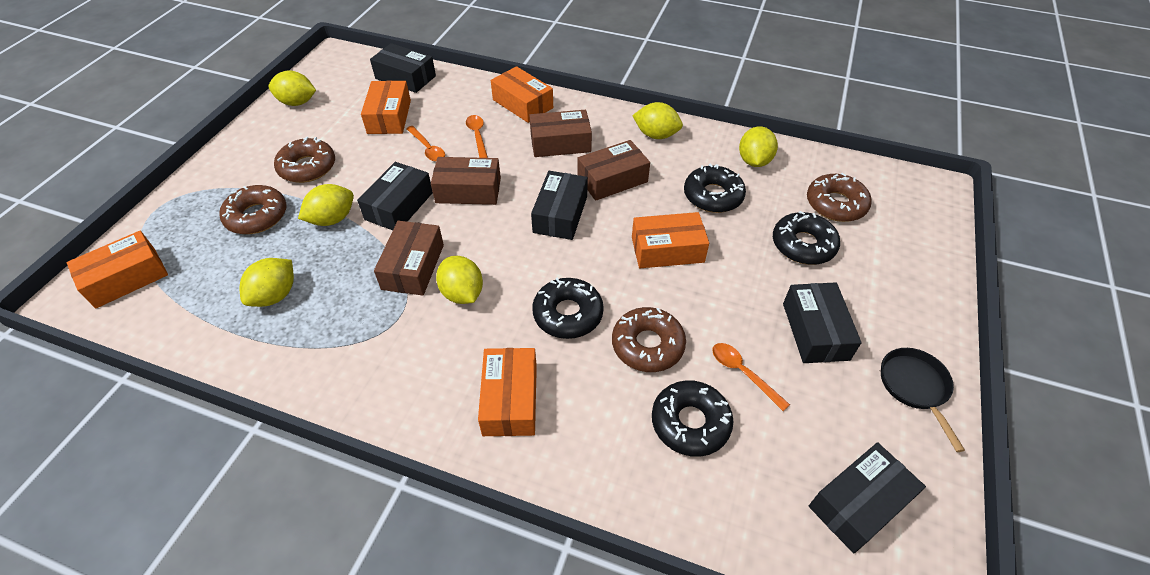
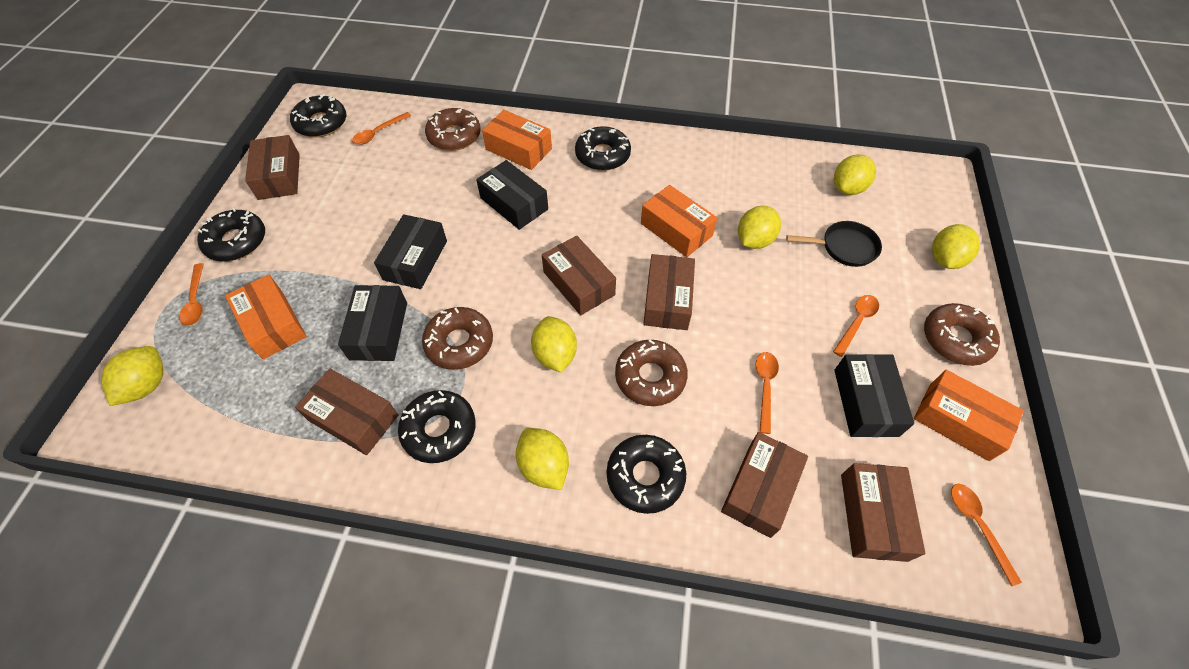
black box: 5 -> 4
black donut: 4 -> 5
brown box: 4 -> 6
orange box: 5 -> 4
orange spoon: 3 -> 5

